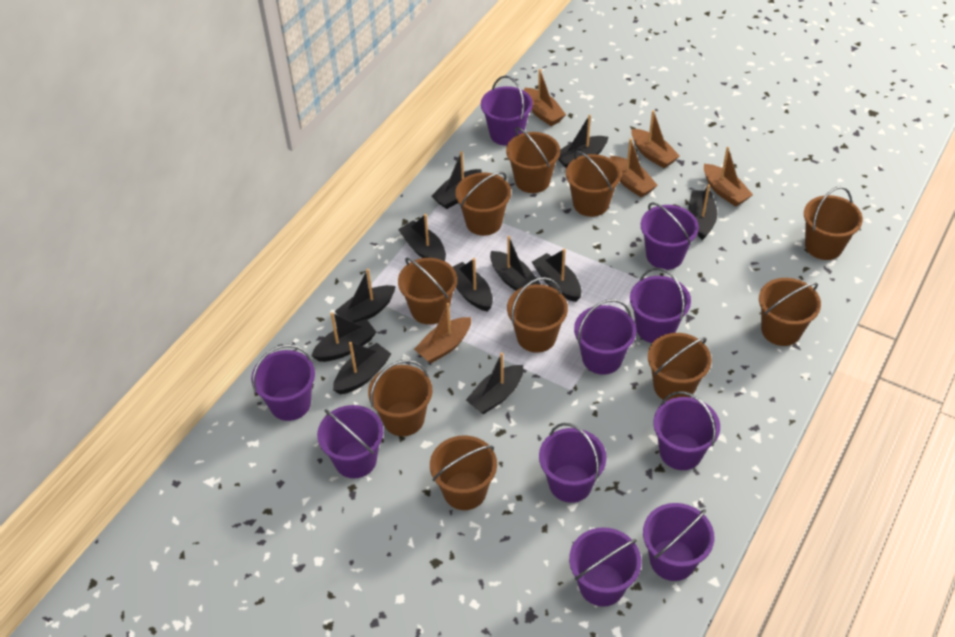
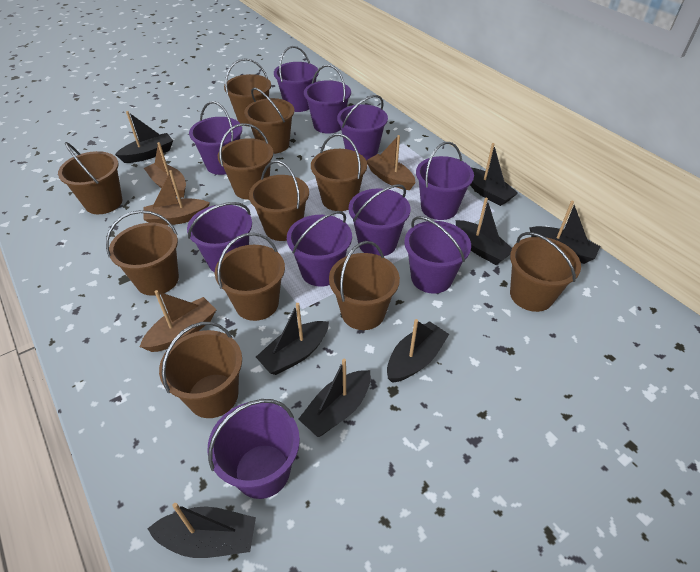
black boat: 11 -> 8
brown boat: 5 -> 4
brown bucket: 10 -> 11

